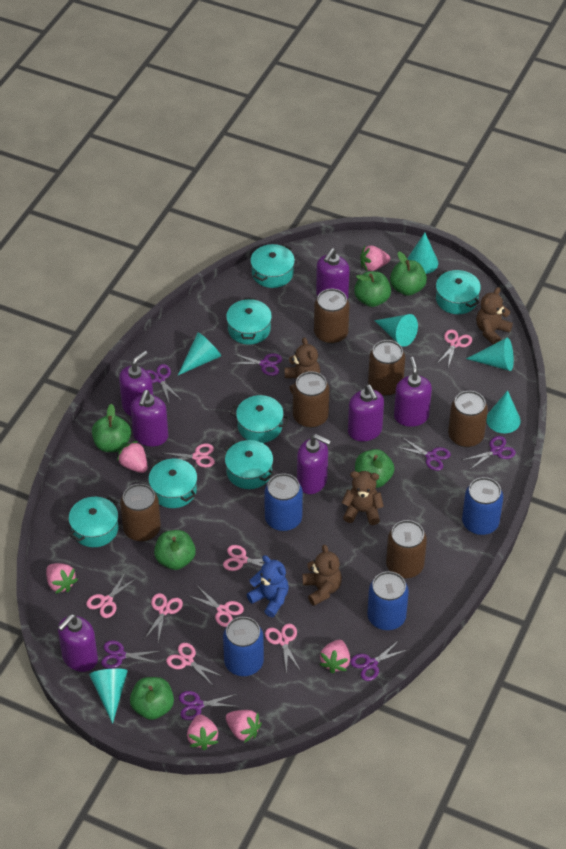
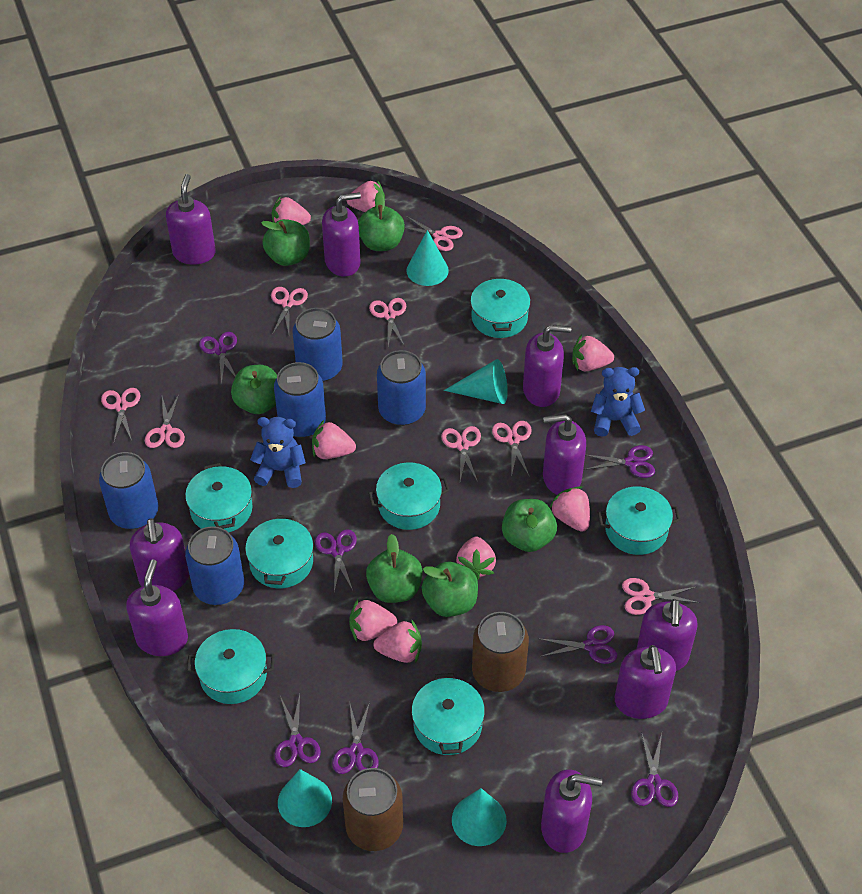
blue can: 4 -> 5
blue teddy bear: 1 -> 2
brown can: 6 -> 2
brown teddy bear: 4 -> 0
pink strawberry: 6 -> 8
purple soap dispenser: 7 -> 9
turquoise cone: 6 -> 4

